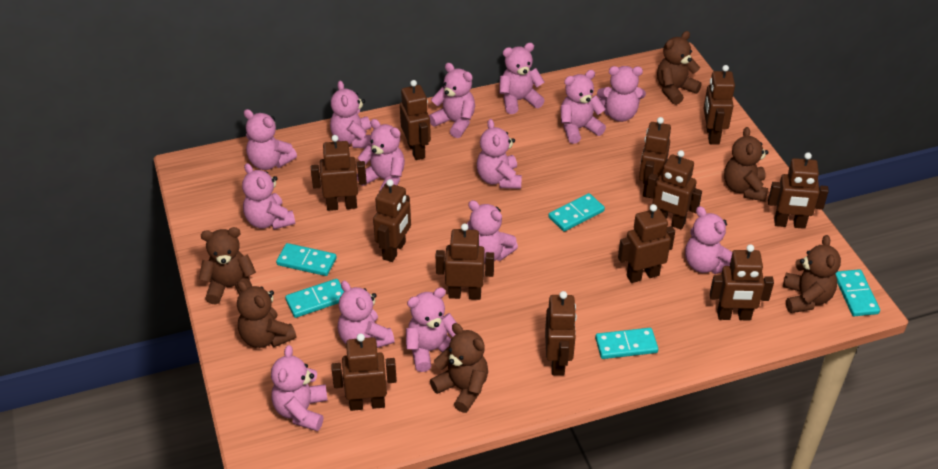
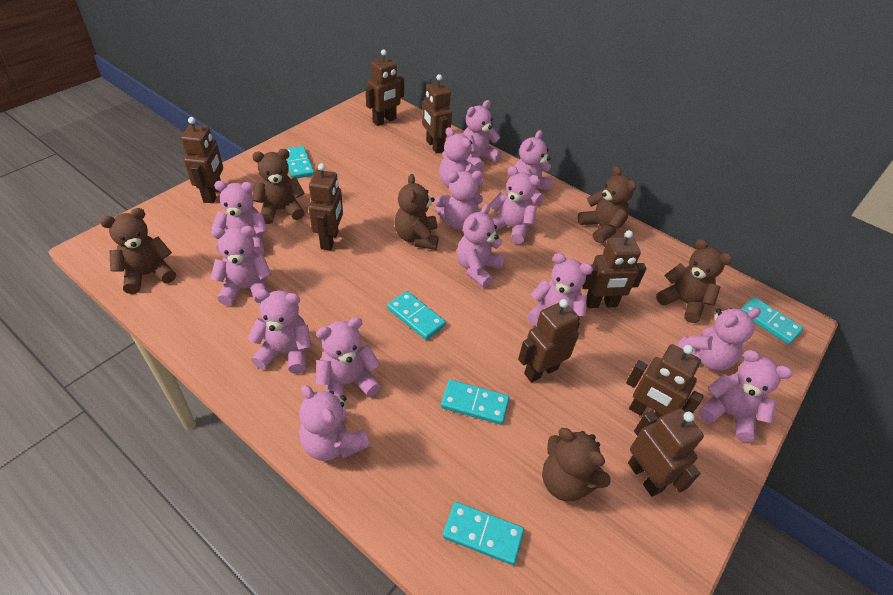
brown robot: 12 -> 8

